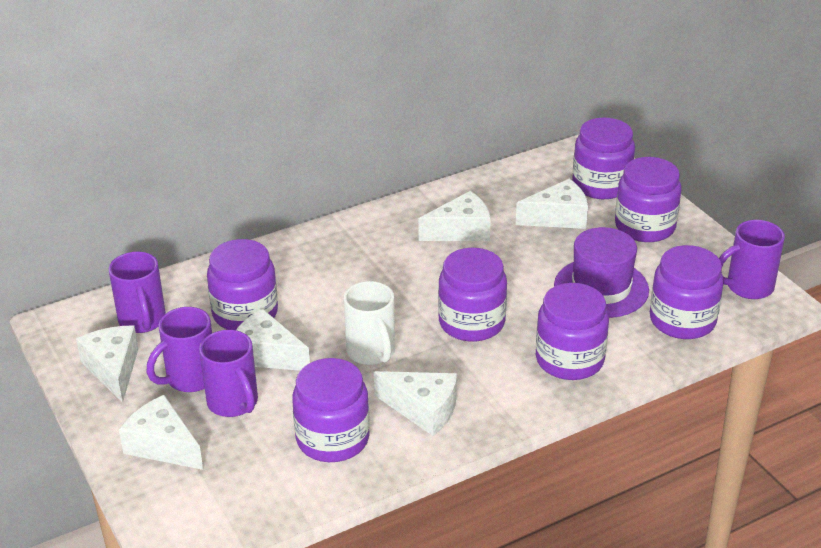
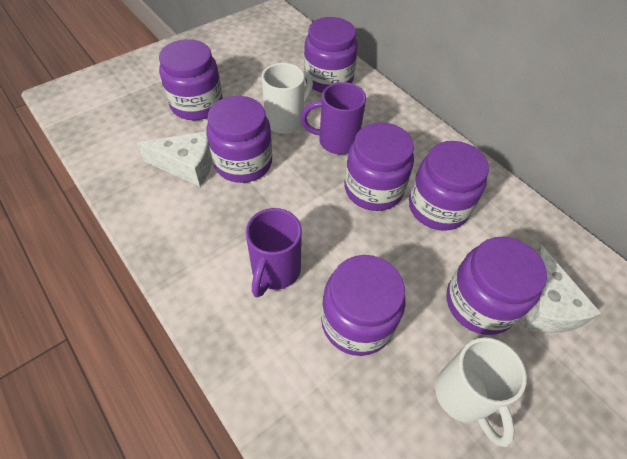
purple hat: 1 -> 0
purple mug: 4 -> 2
white cheese: 6 -> 2
white mug: 1 -> 2

